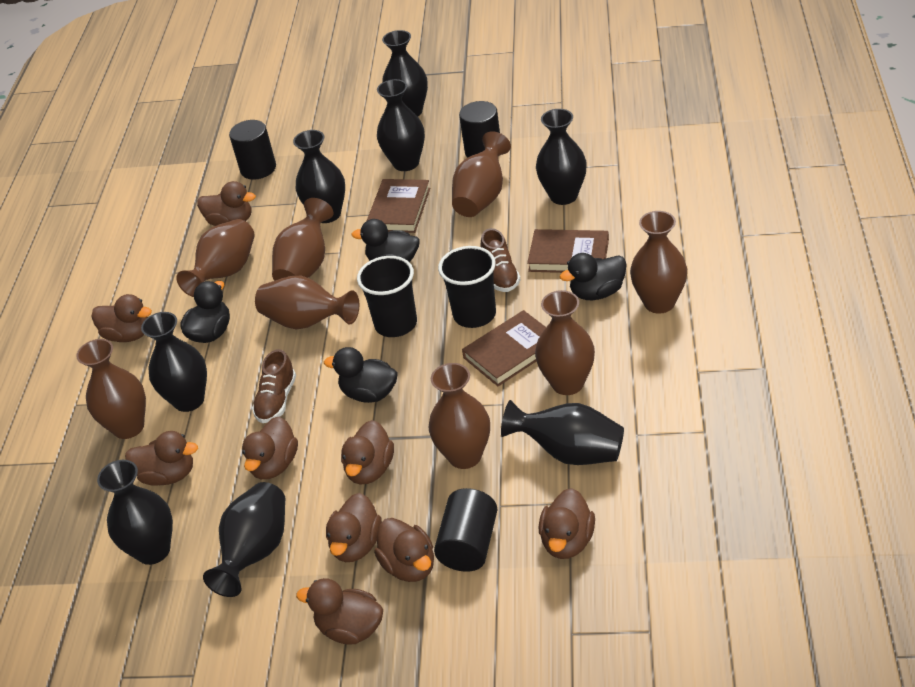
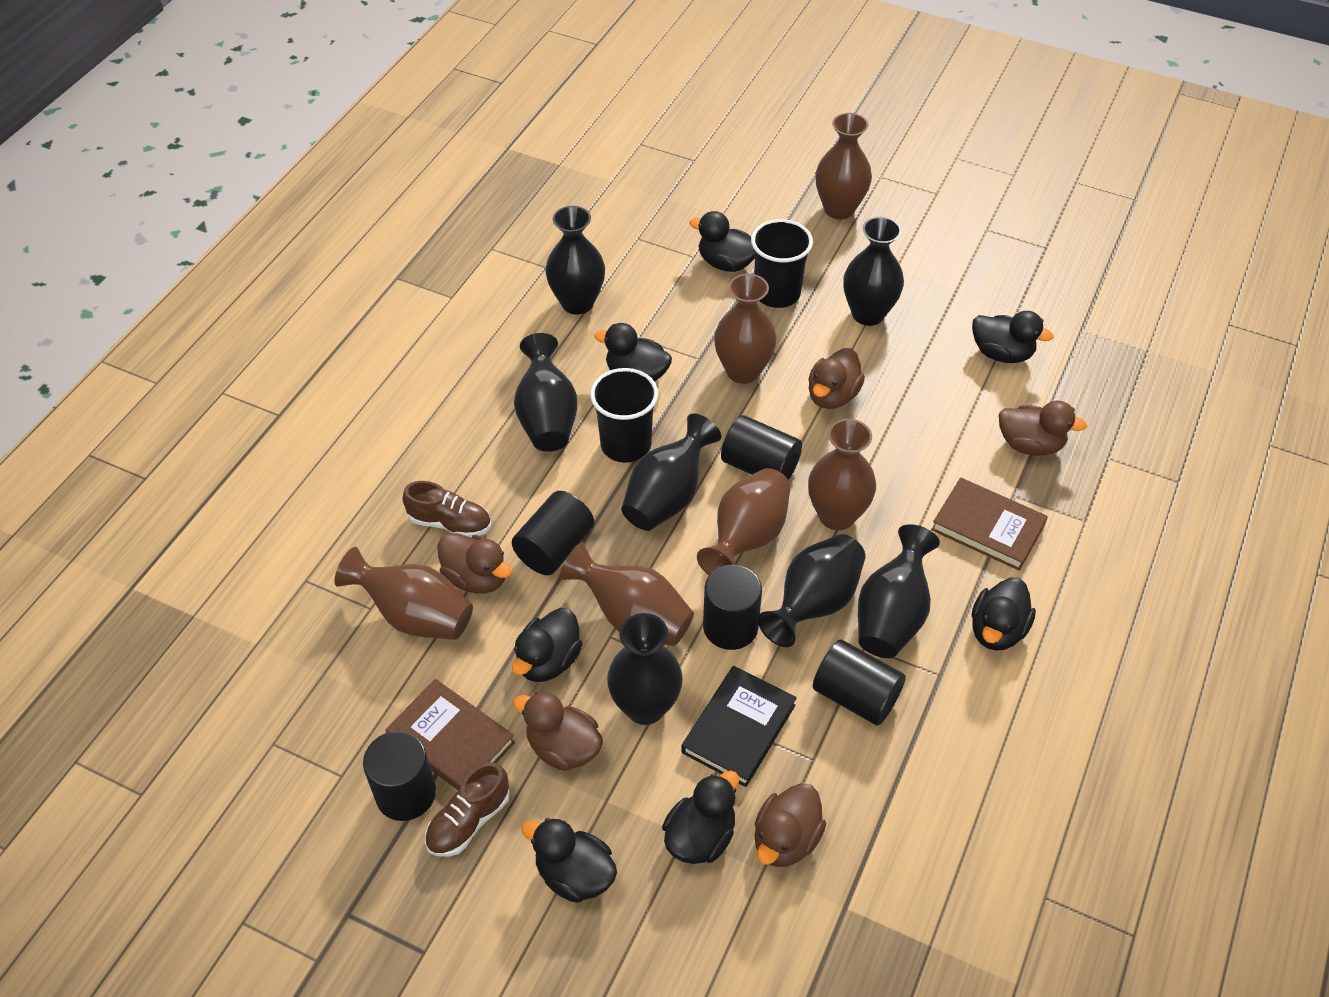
black book: 0 -> 1
black cylinder: 3 -> 5
black duck: 4 -> 7
black vase: 8 -> 7
brown book: 3 -> 2
brown duck: 9 -> 5
brown vase: 8 -> 6

